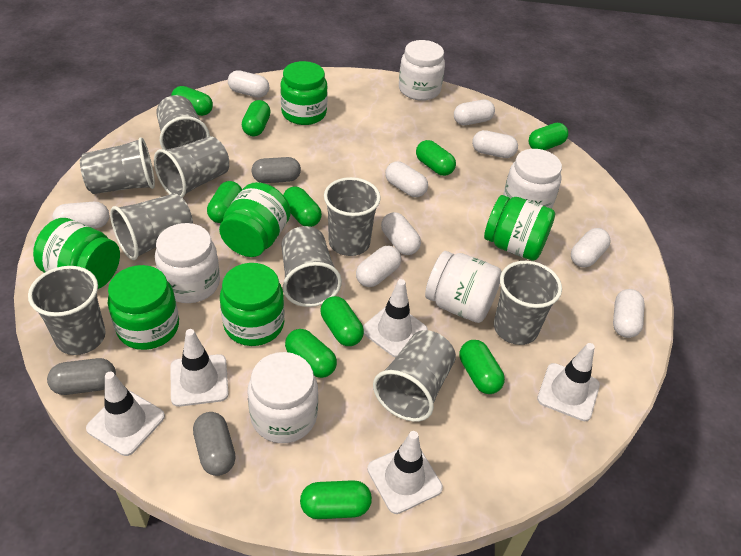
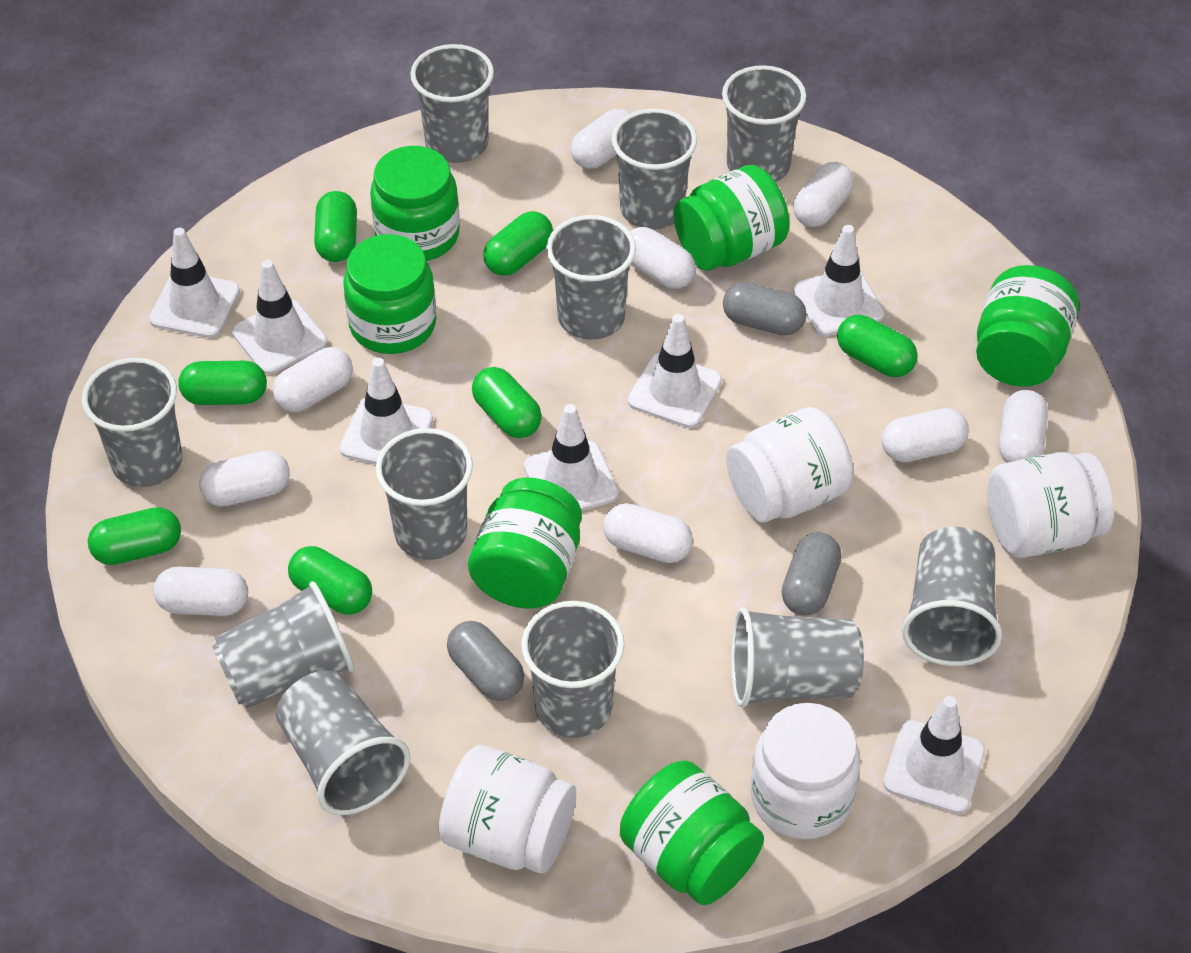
green capsule: 10 -> 7
grey cup: 9 -> 11
white jar: 5 -> 4
white traffic cone: 5 -> 7

